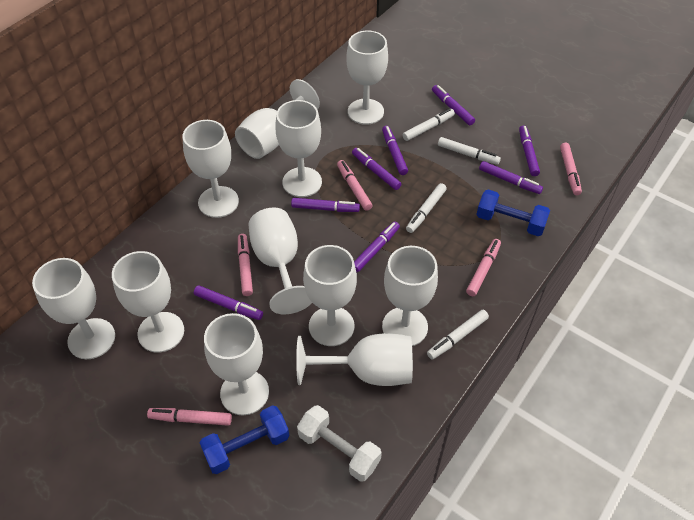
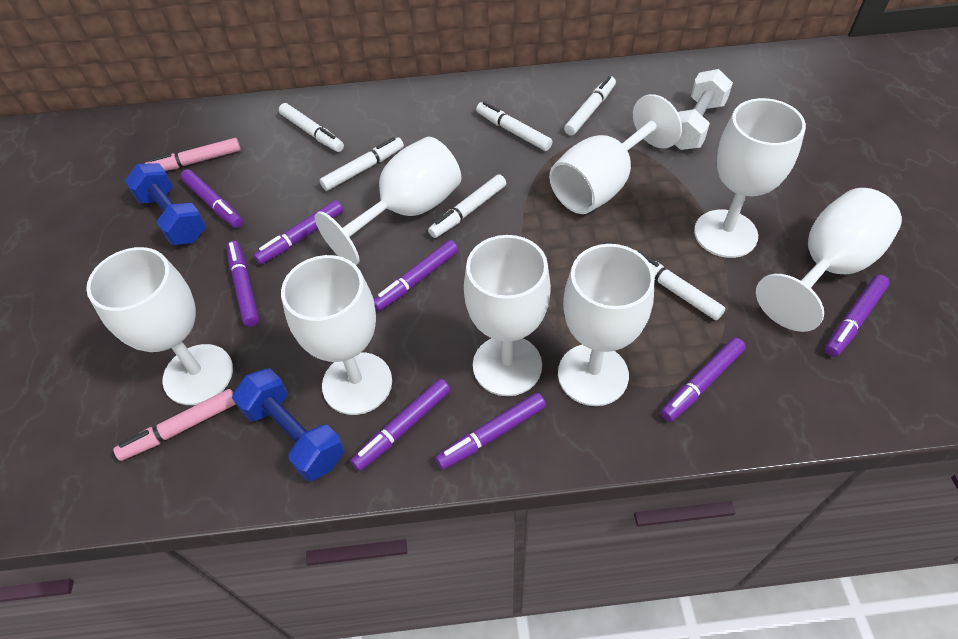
pink marker: 5 -> 2
white goblet: 11 -> 8
white marker: 4 -> 6

